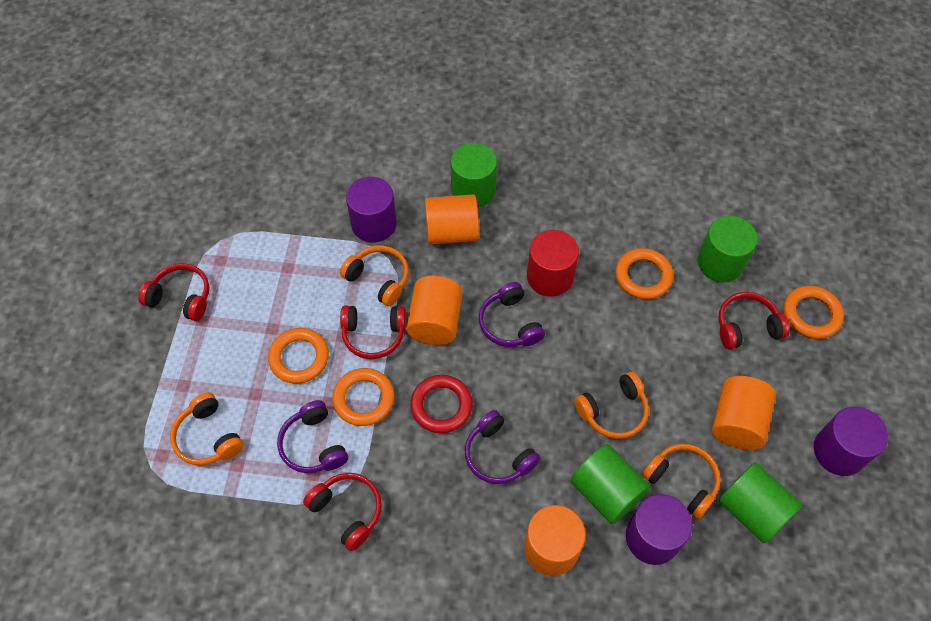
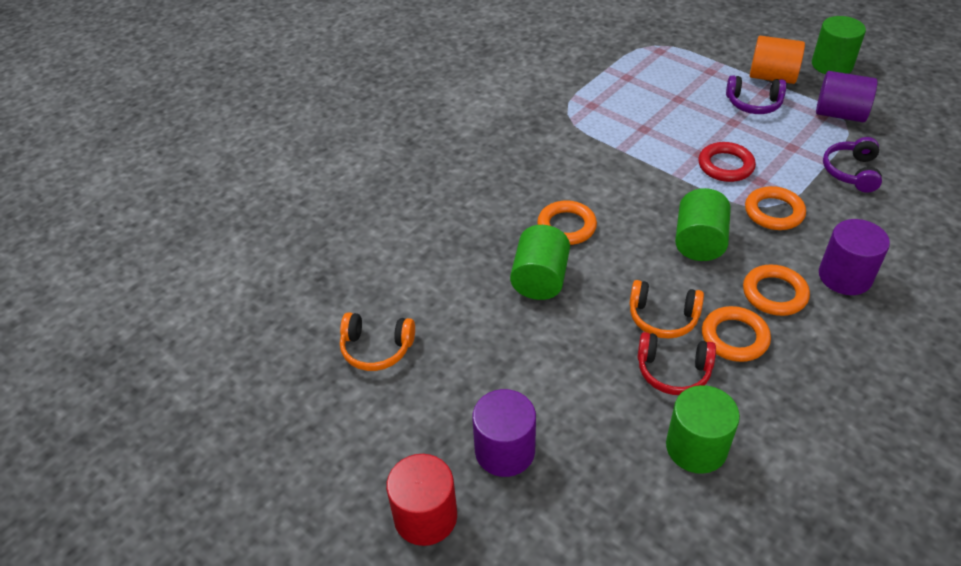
orange cylinder: 4 -> 1
orange headphones: 4 -> 2
purple headphones: 3 -> 2
red headphones: 4 -> 1

